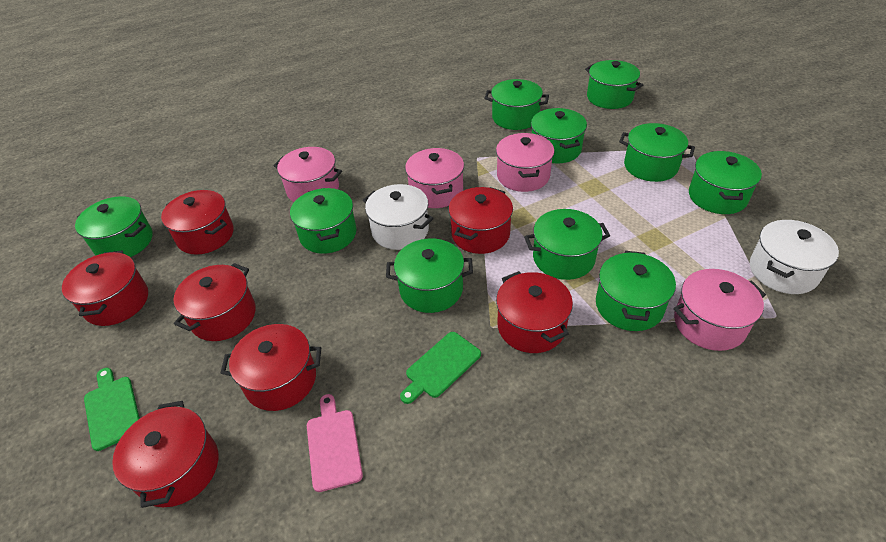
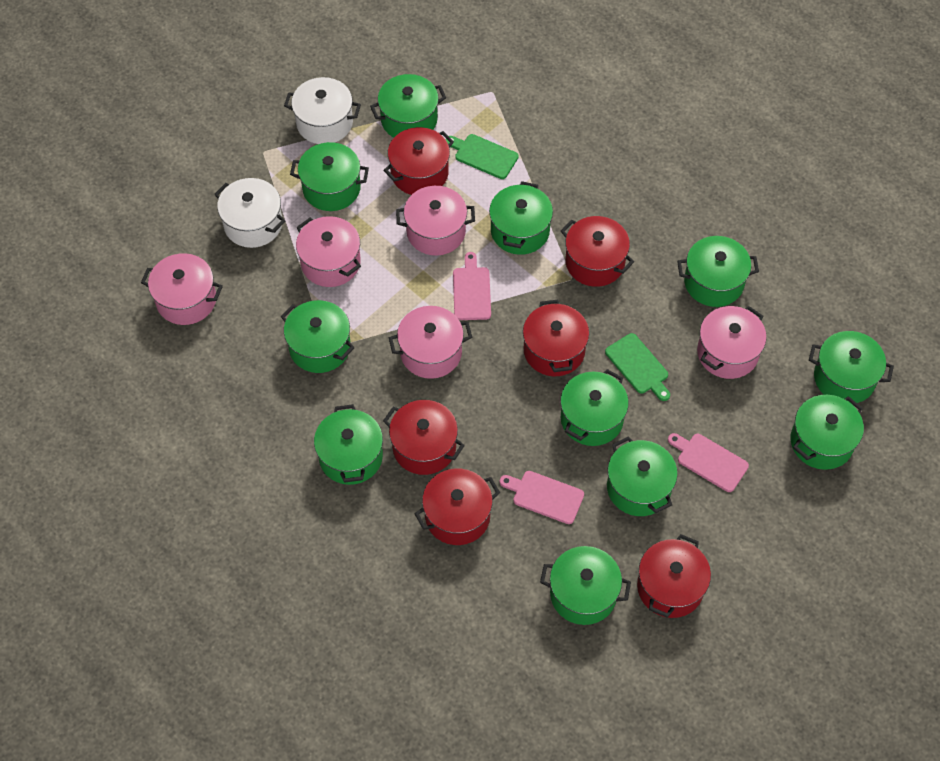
green pot: 10 -> 11
pink cutting board: 1 -> 3
pink pot: 4 -> 5
red pot: 7 -> 6

